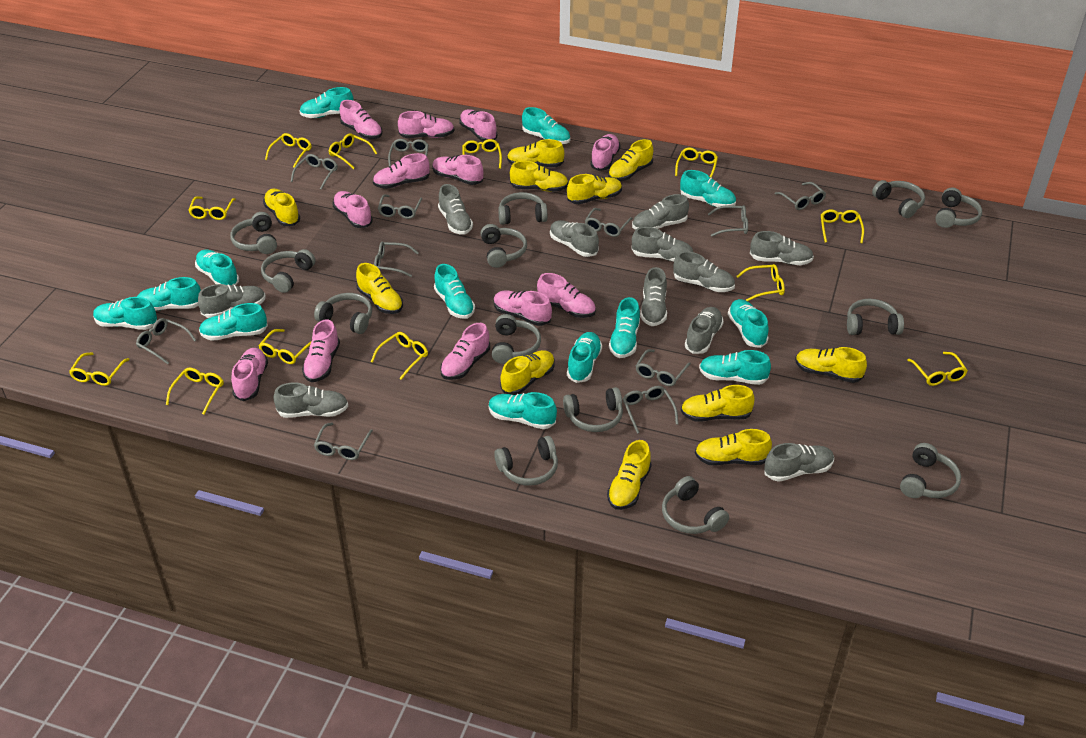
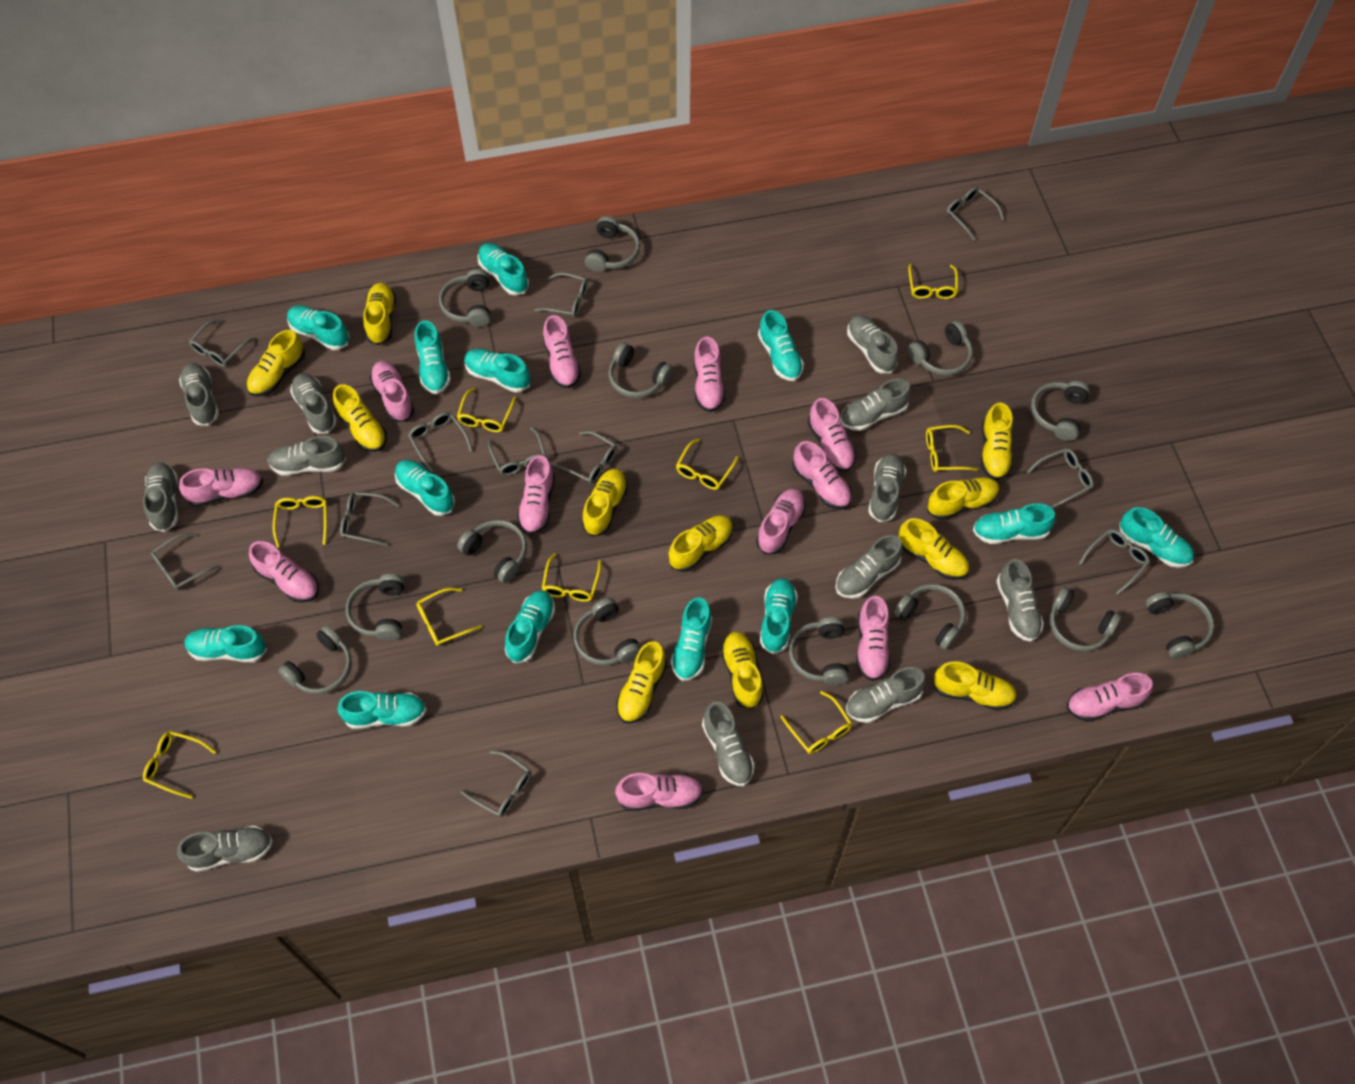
grey shoe: 11 -> 12
yellow glasses: 12 -> 9

